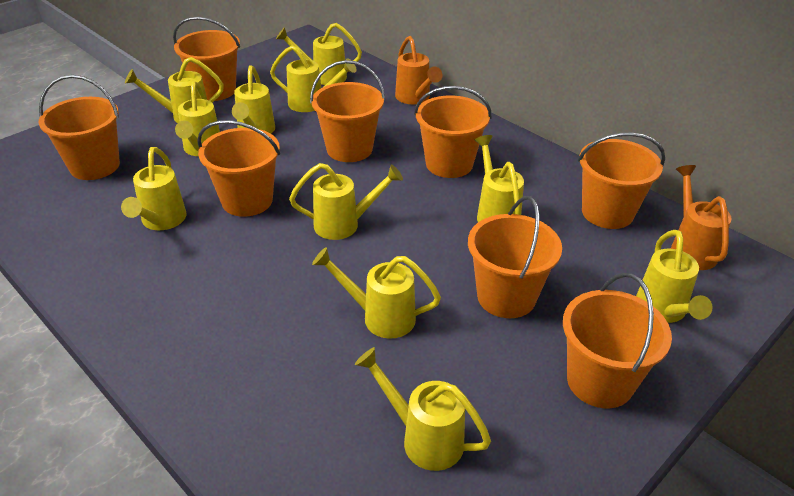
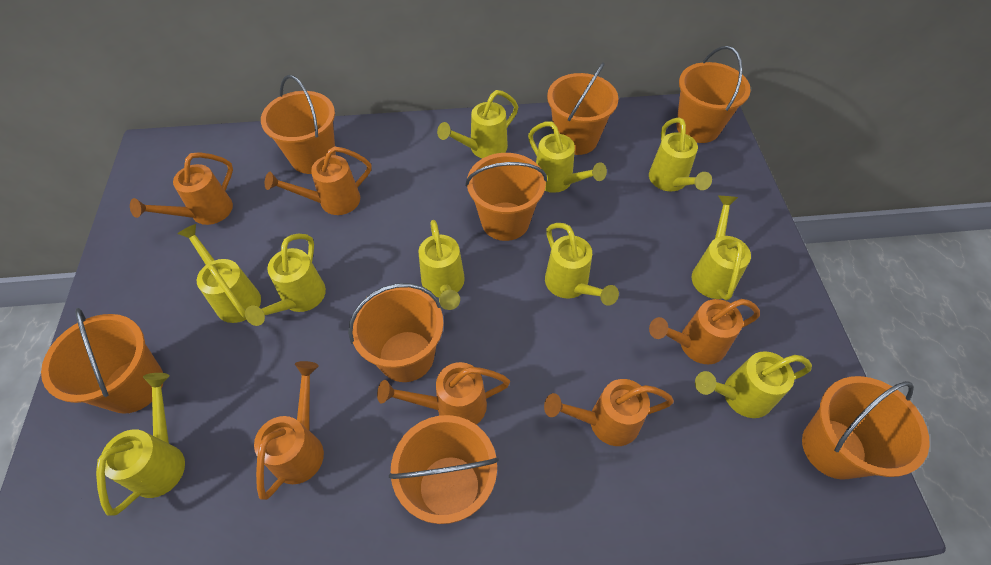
orange watering can: 2 -> 6
yellow watering can: 11 -> 10

